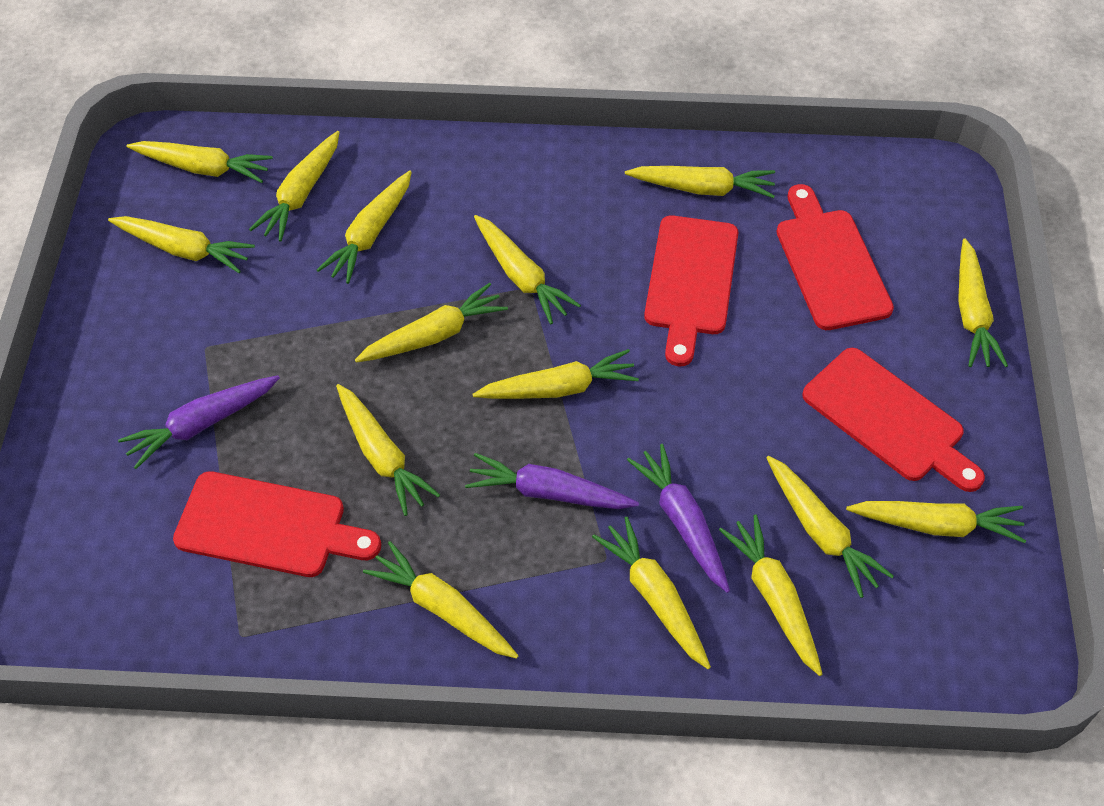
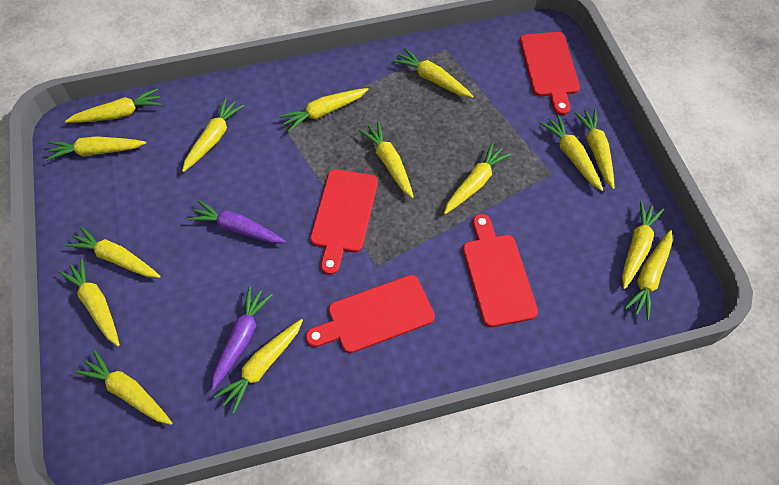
purple carrot: 3 -> 2

